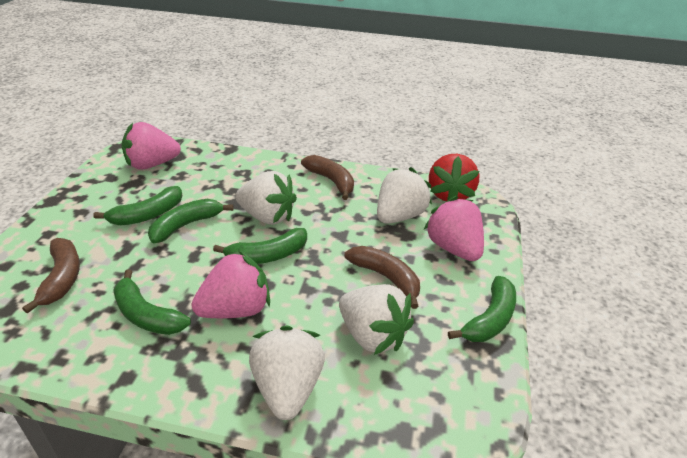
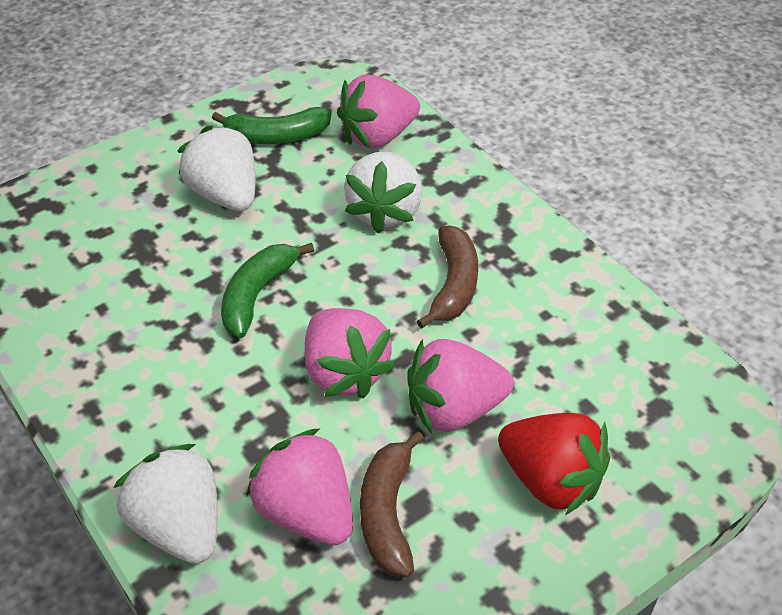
brown banana: 3 -> 2
green banana: 5 -> 2
pink strawberry: 3 -> 4
white strawberry: 4 -> 3

